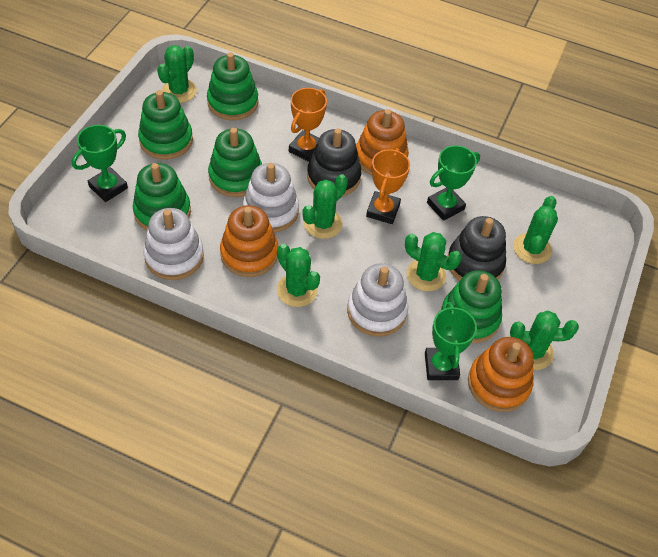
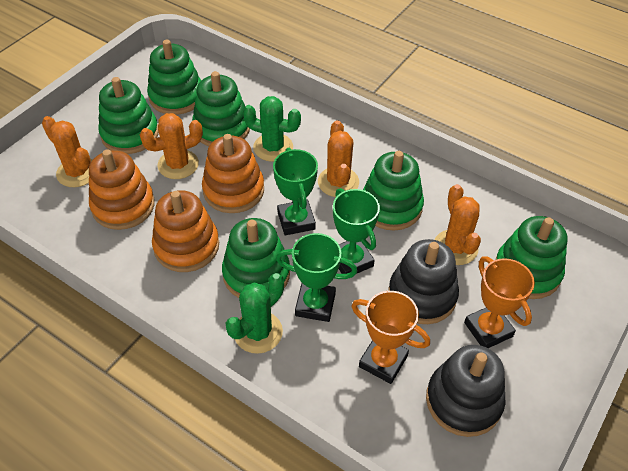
green cactus: 6 -> 2
green stacking toy: 5 -> 6
orange cactus: 0 -> 4
white stacking toy: 3 -> 0

